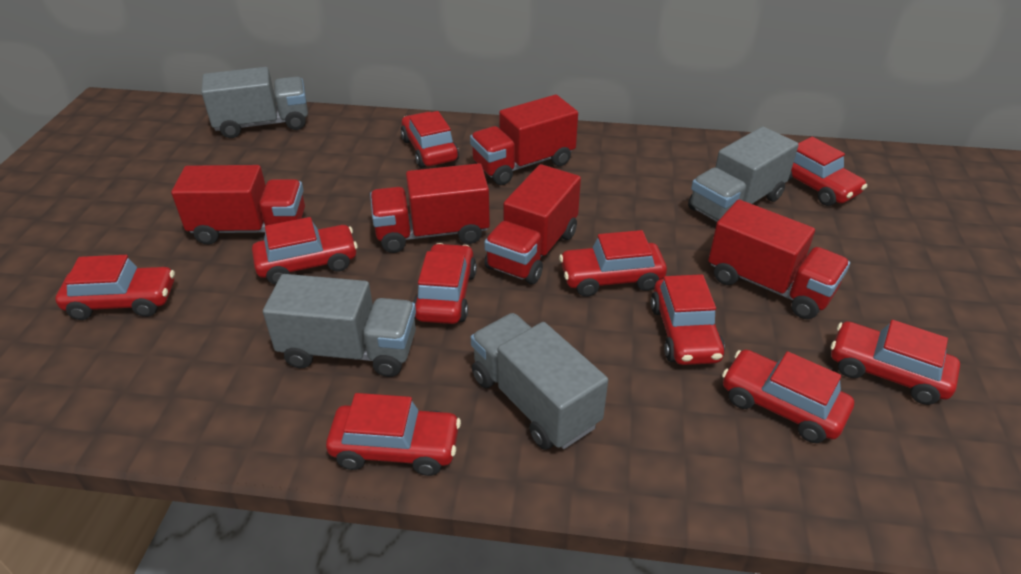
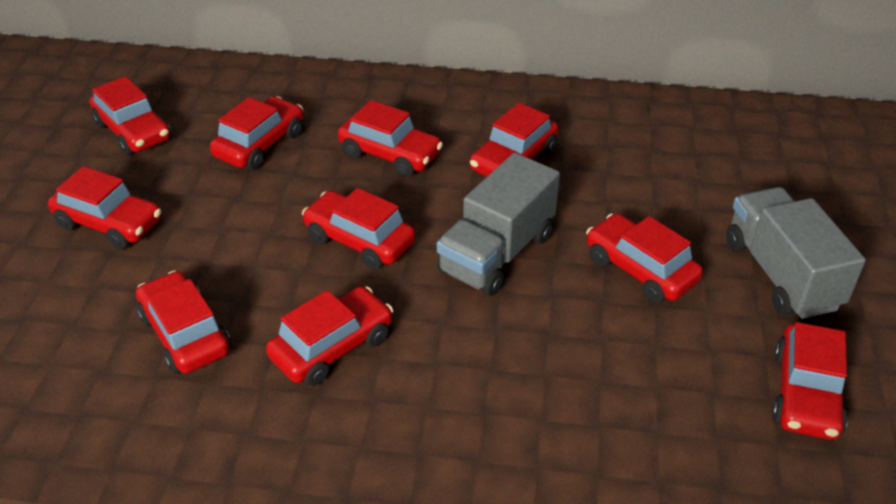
grey truck: 4 -> 2
red truck: 5 -> 0

